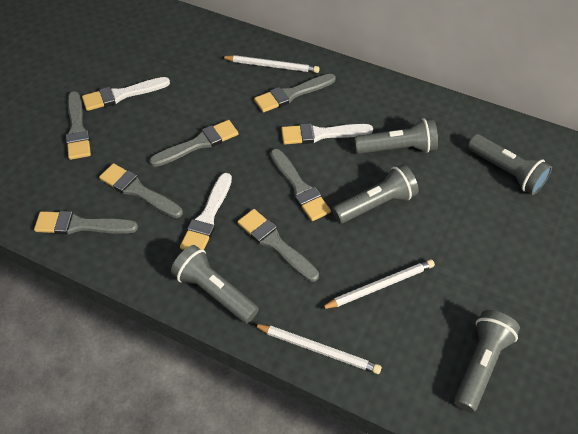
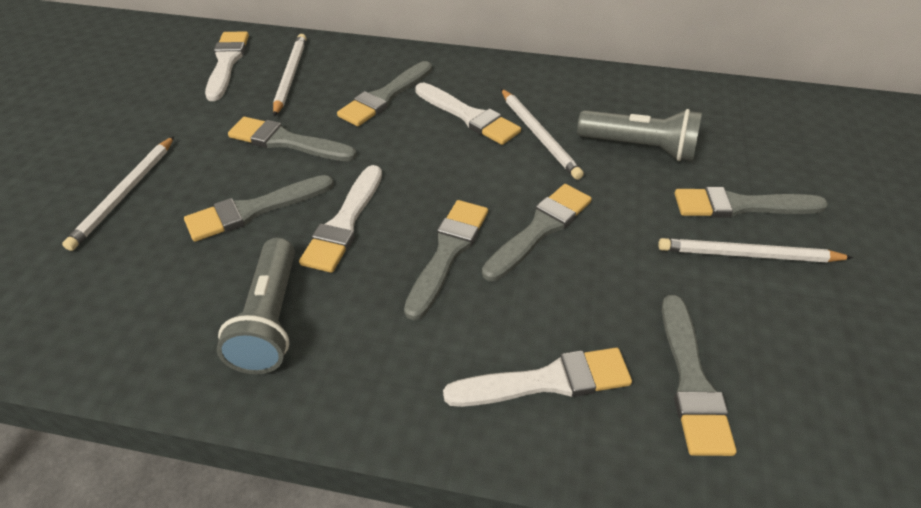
grey flashlight: 5 -> 2
white brush: 3 -> 4
white pencil: 3 -> 4

